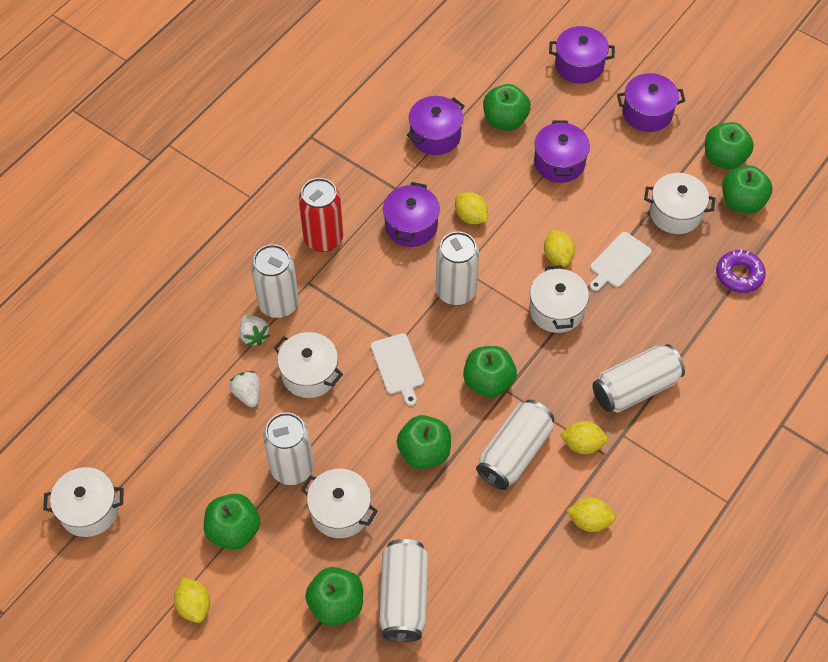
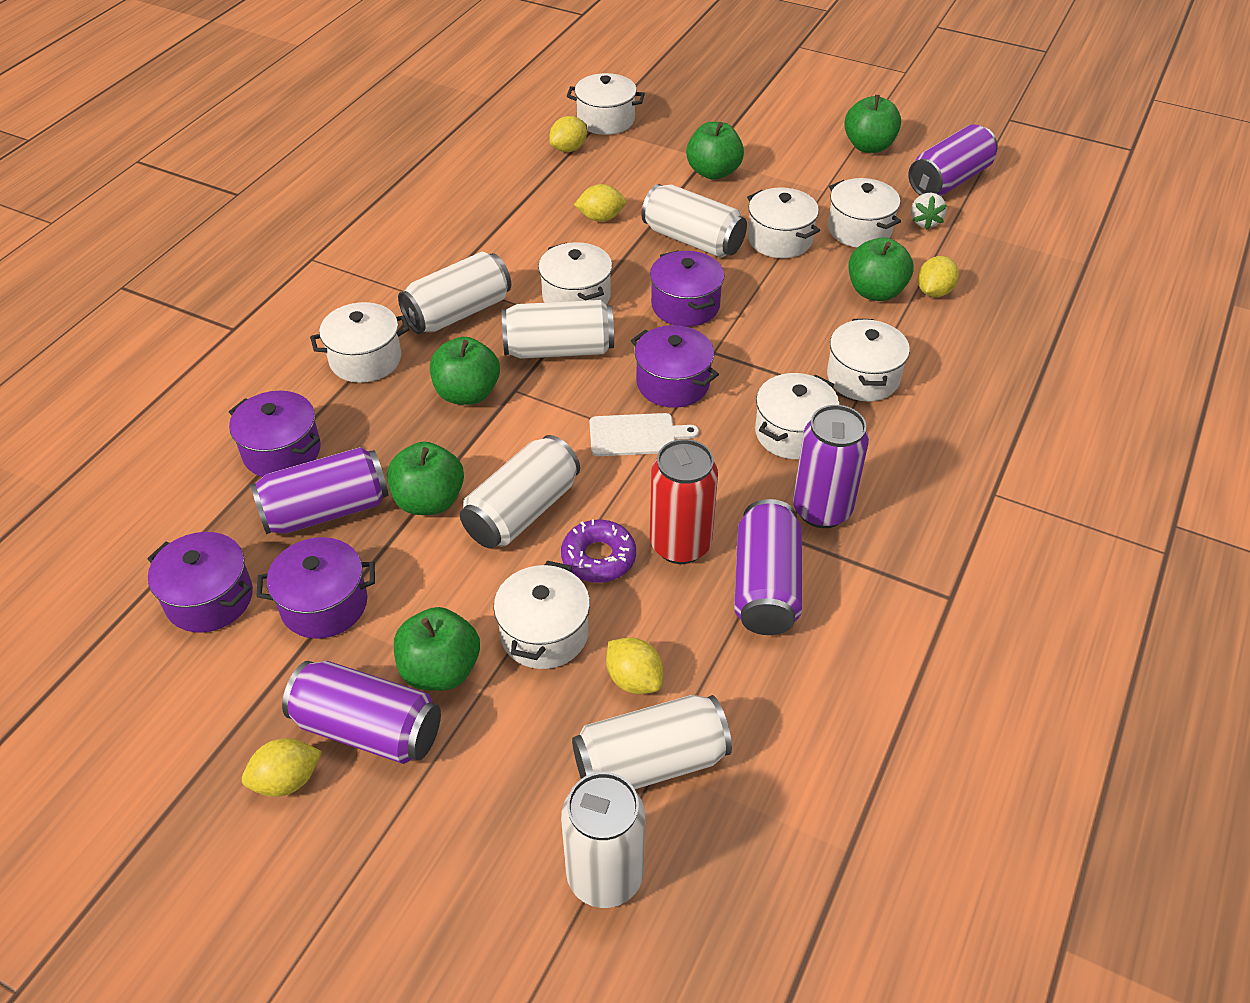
green apple: 7 -> 6
purple can: 0 -> 5
white cutting board: 2 -> 1
white pot: 5 -> 8
white strawberry: 2 -> 1

